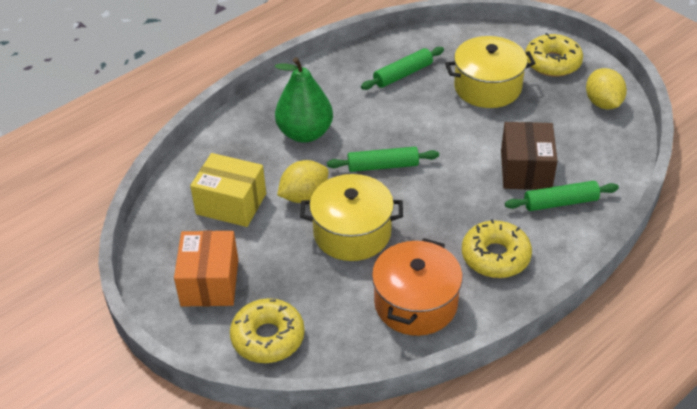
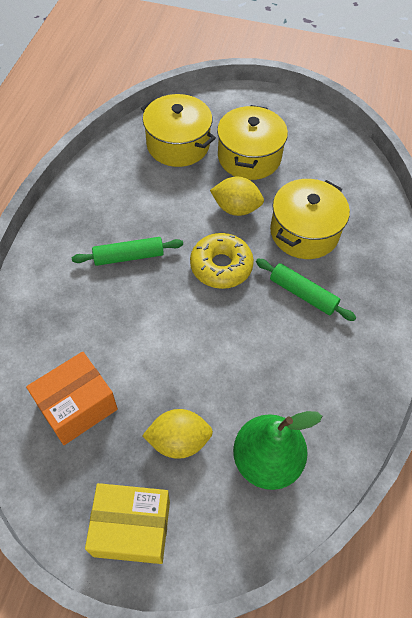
brown box: 1 -> 0
green rolling pin: 3 -> 2
orange pot: 1 -> 0
yellow donut: 3 -> 1
yellow pot: 2 -> 3

